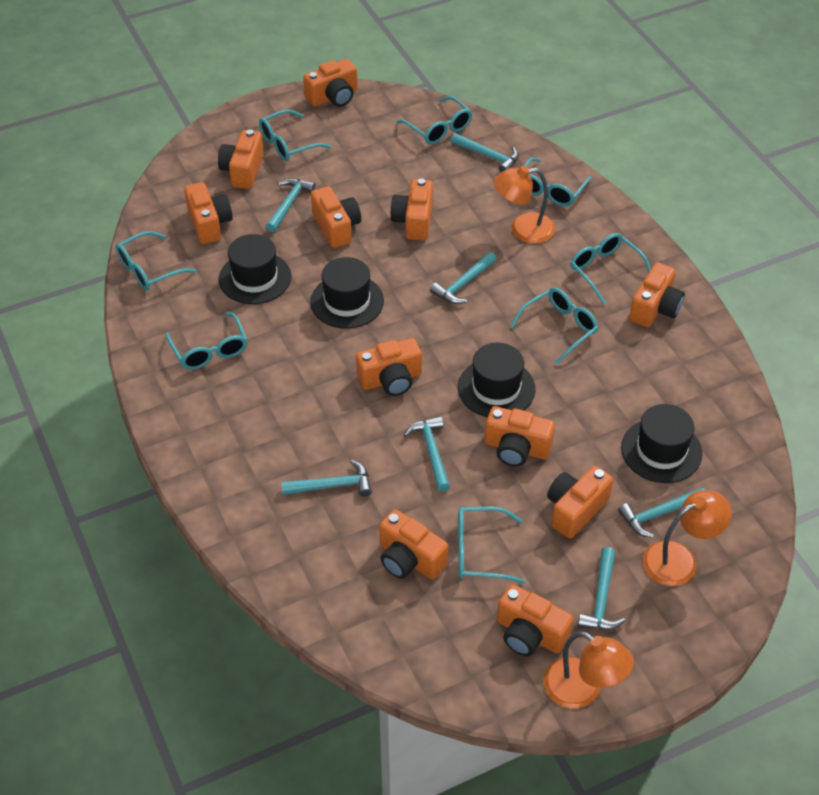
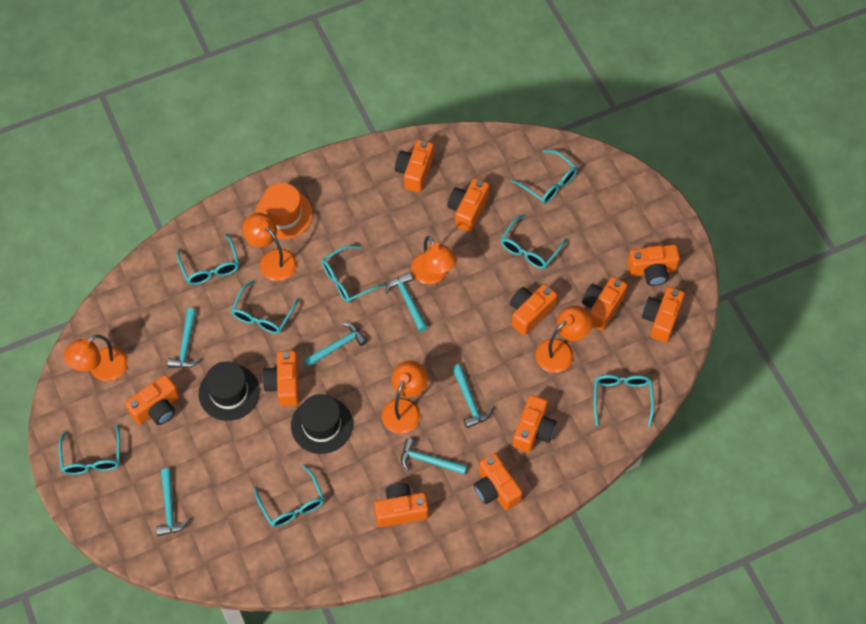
black hat: 4 -> 2
orange hat: 0 -> 1
orange lamp: 3 -> 5
turquoise hammer: 7 -> 6

